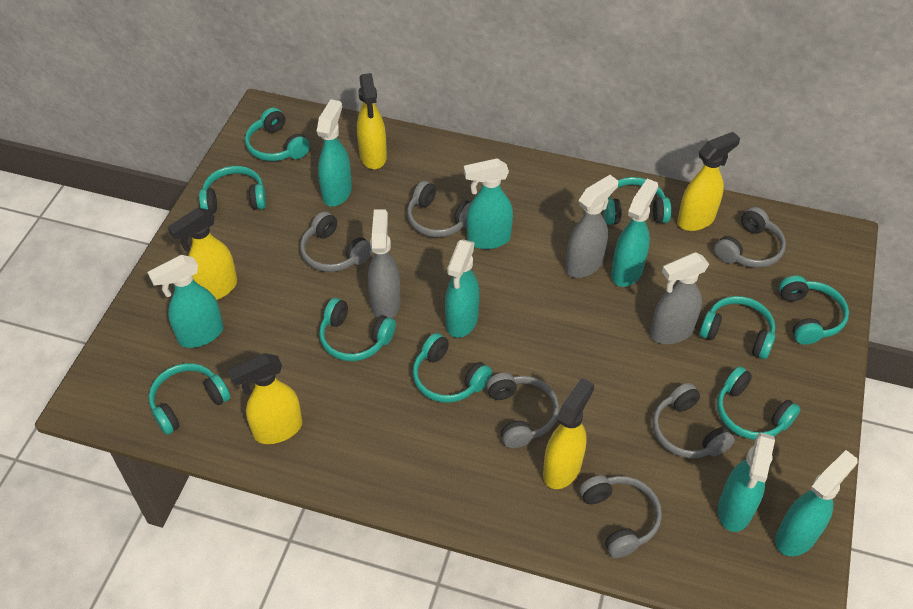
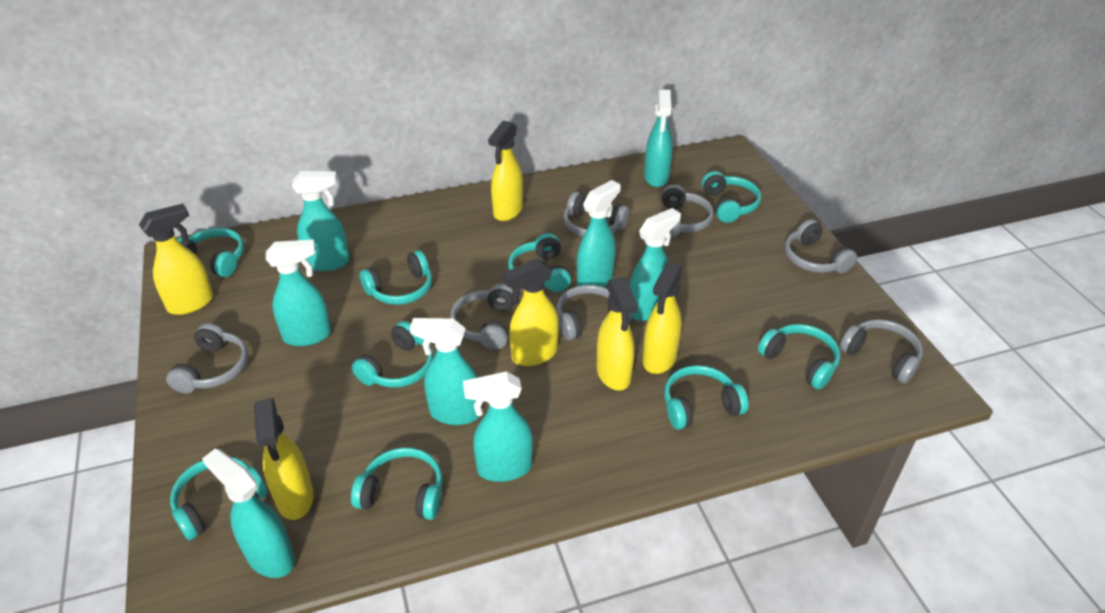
grey headphones: 6 -> 7
grey spray bottle: 3 -> 0
turquoise spray bottle: 7 -> 8
yellow spray bottle: 5 -> 6

